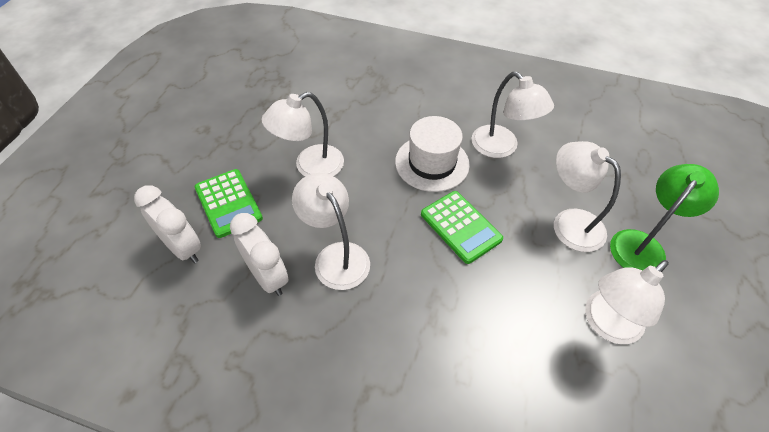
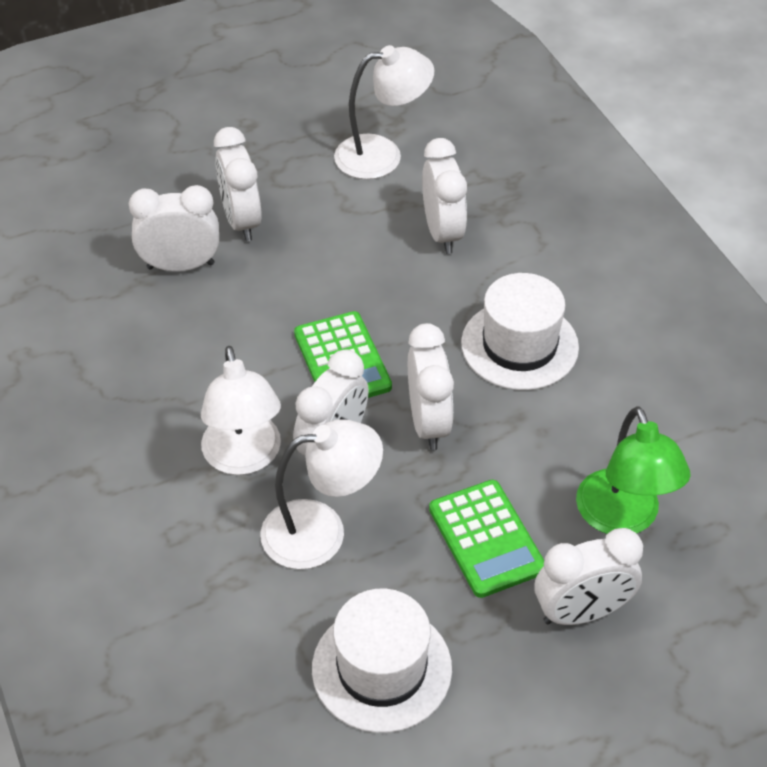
white clock: 2 -> 6
white hat: 1 -> 2
white lamp: 5 -> 3

